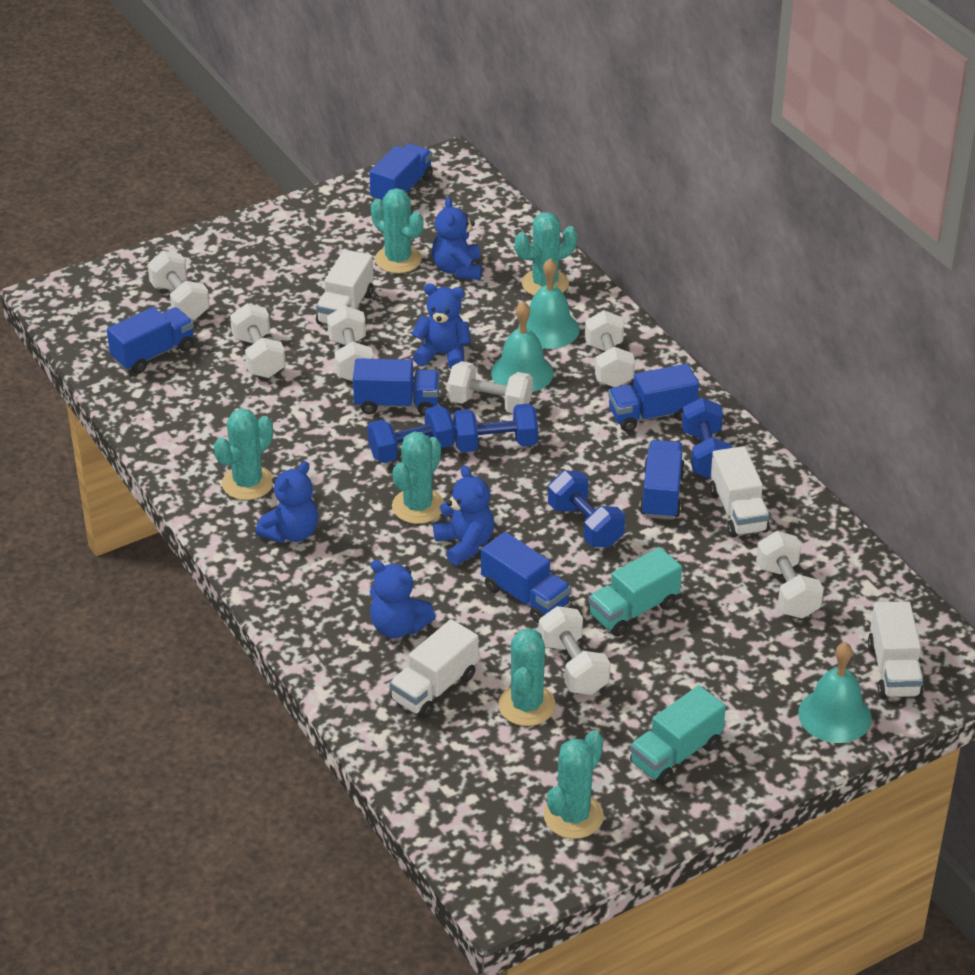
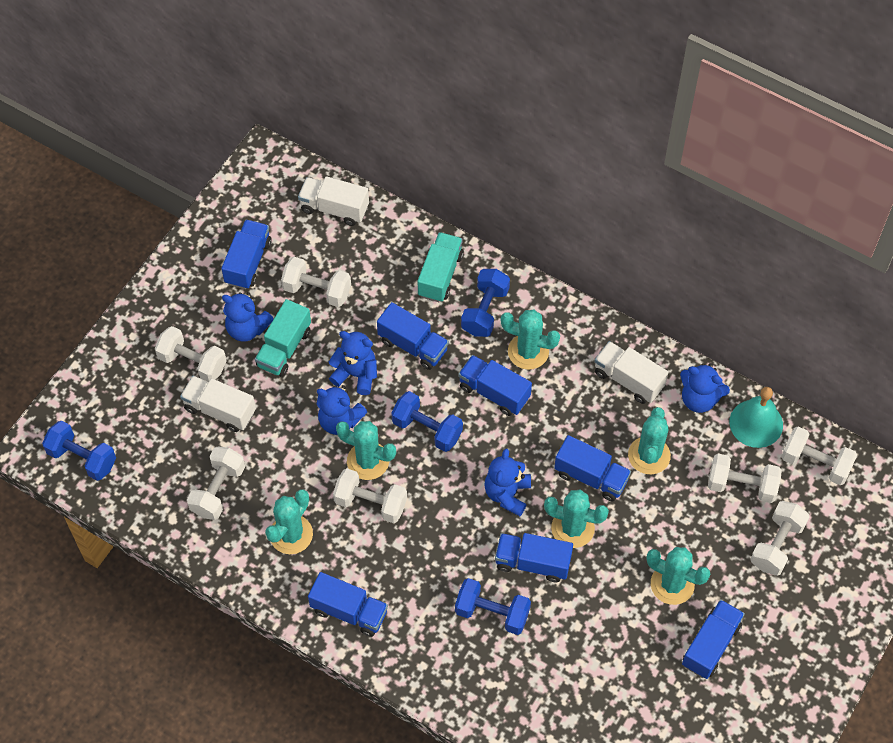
blue truck: 6 -> 7
turquoise bell: 3 -> 1
white truck: 4 -> 3

